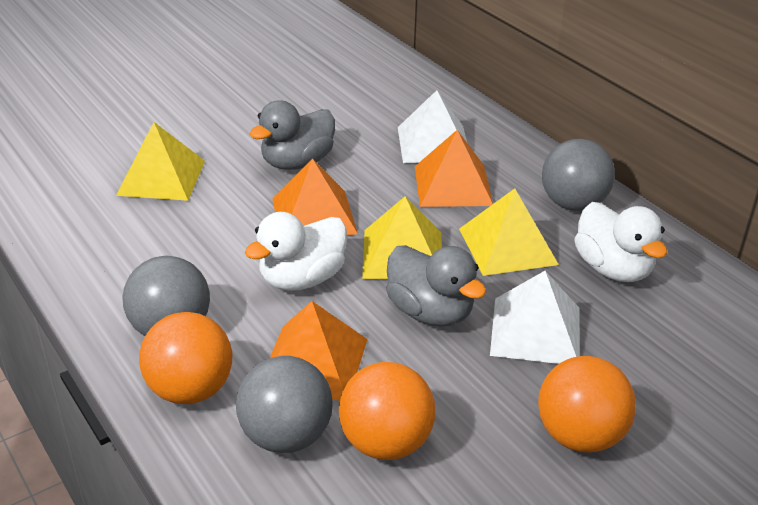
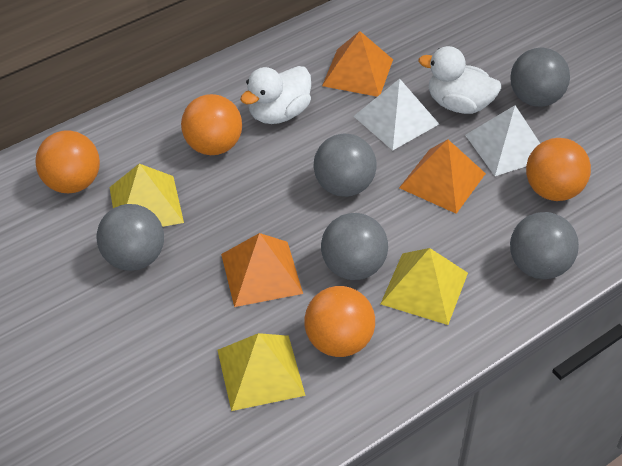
grey ball: 3 -> 5
grey duck: 2 -> 0
orange ball: 3 -> 4

